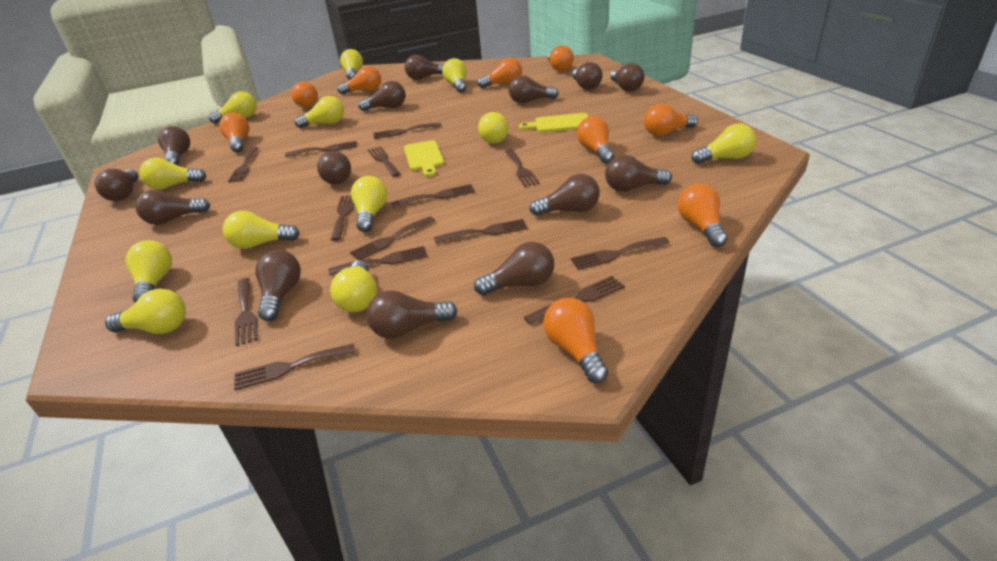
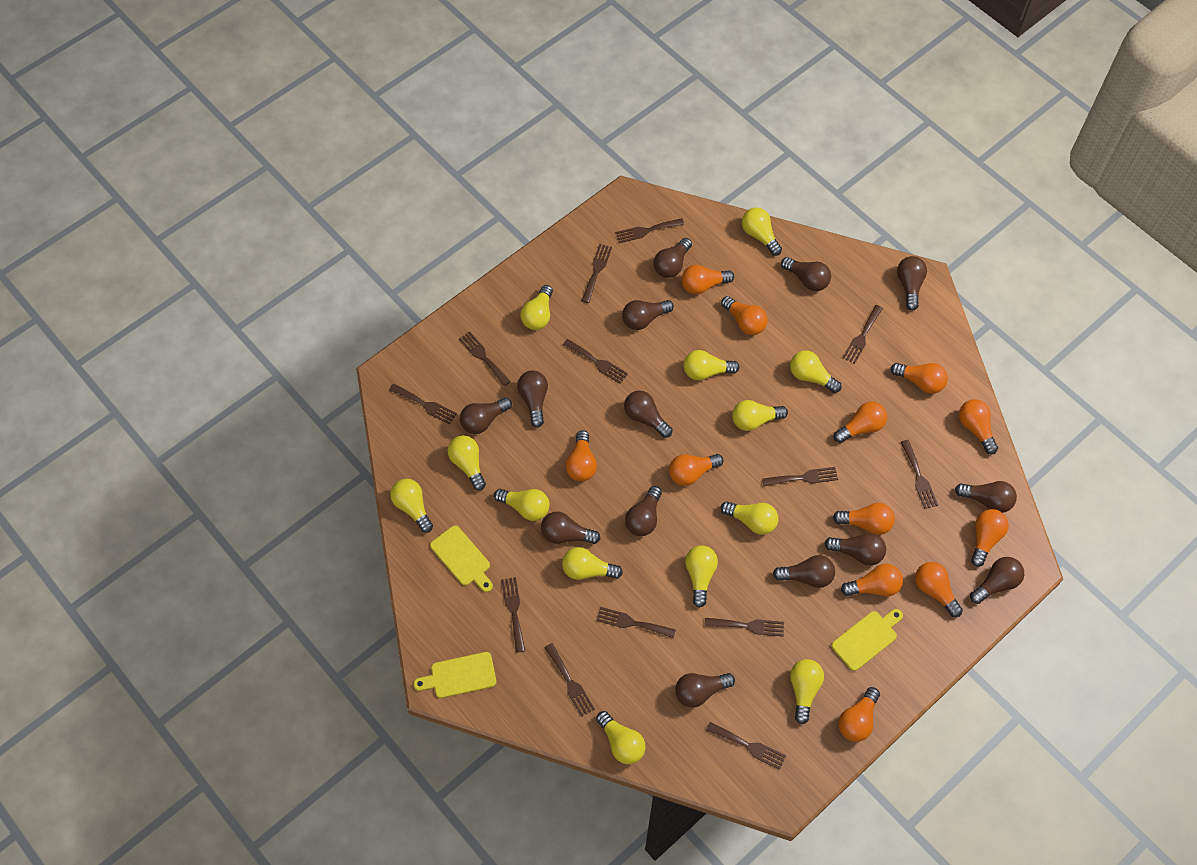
brown fork: 14 -> 13
orange light bulb: 9 -> 12
yellow cutting board: 2 -> 3
yellow light bulb: 12 -> 13

